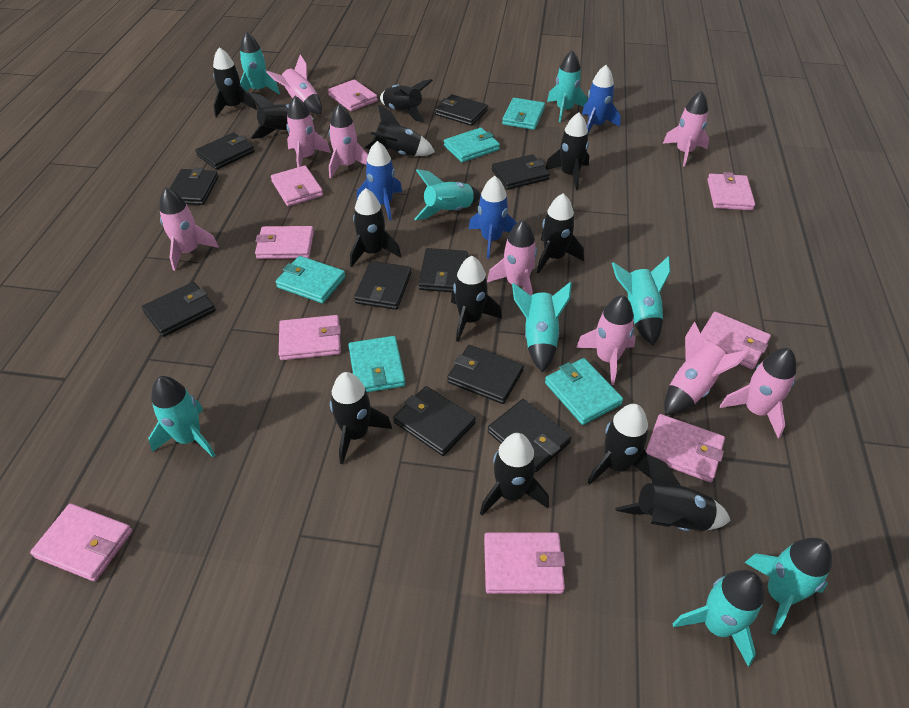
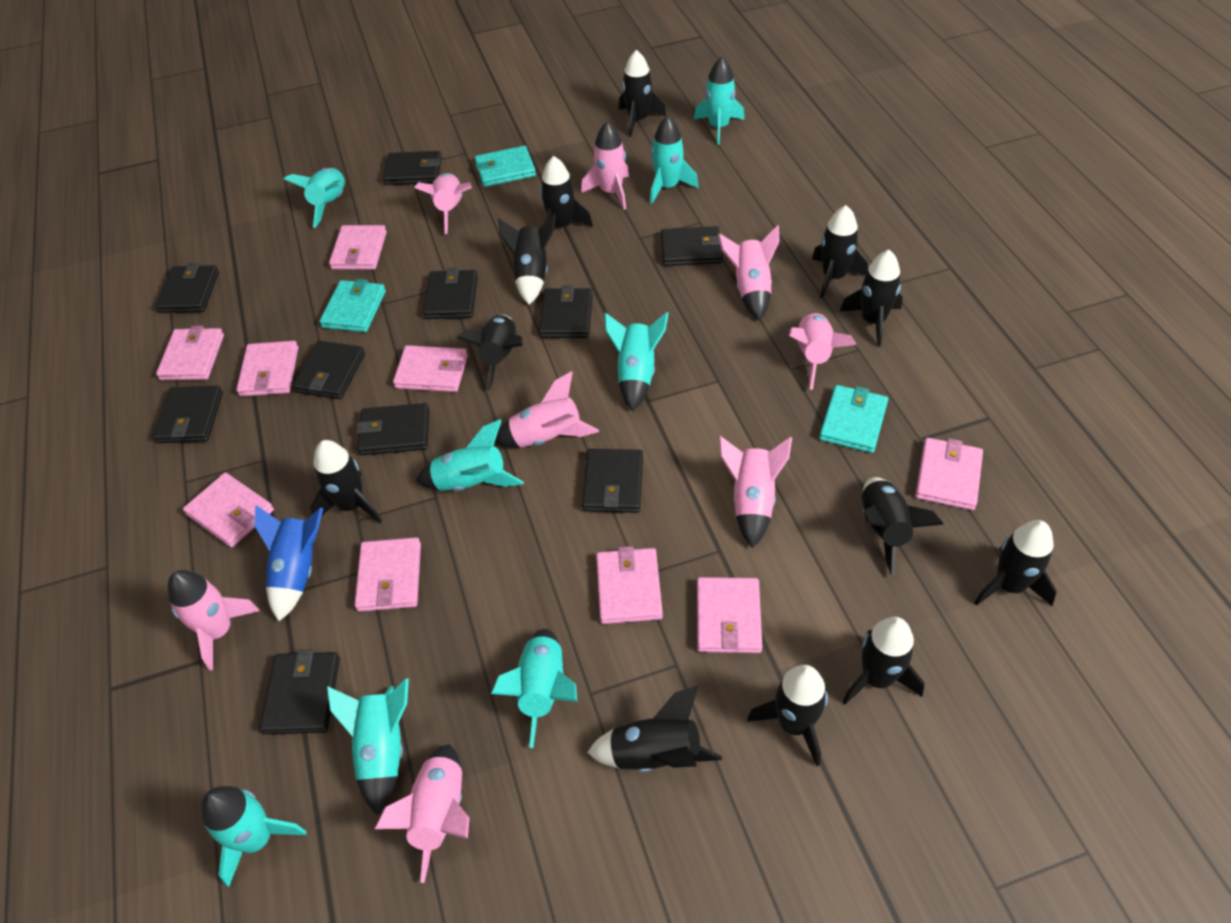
blue rocket: 3 -> 1
pink rocket: 9 -> 8
turquoise wallet: 5 -> 3

